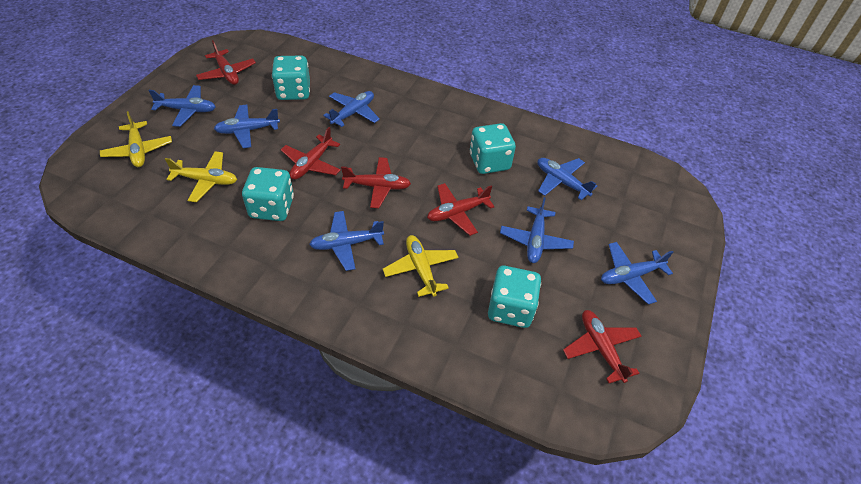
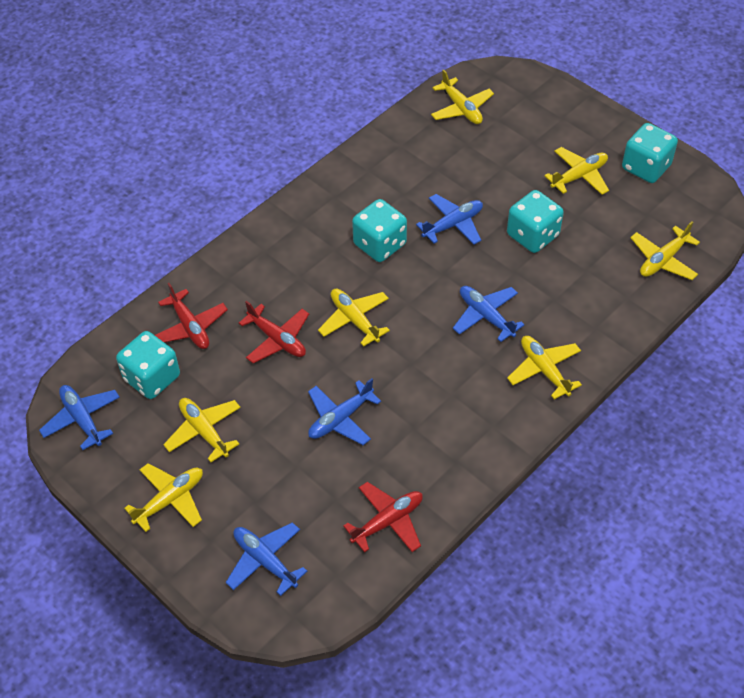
blue plane: 7 -> 5
red plane: 5 -> 3
yellow plane: 3 -> 7

